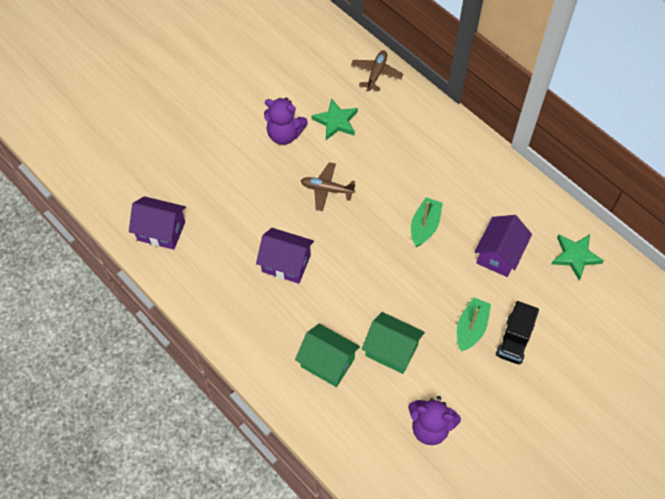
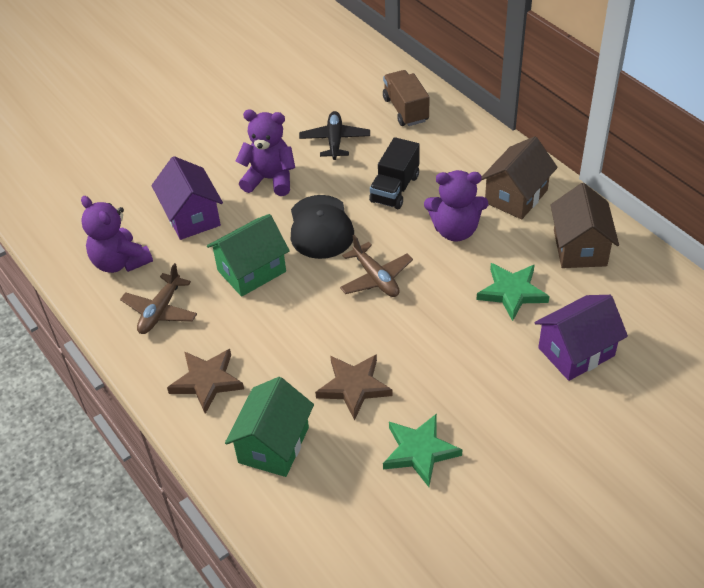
black cap: 0 -> 1
black plane: 0 -> 1
brown house: 0 -> 2
brown star: 0 -> 2
brown truck: 0 -> 1
green boat: 2 -> 0
purple house: 3 -> 2
purple teddy bear: 2 -> 3

